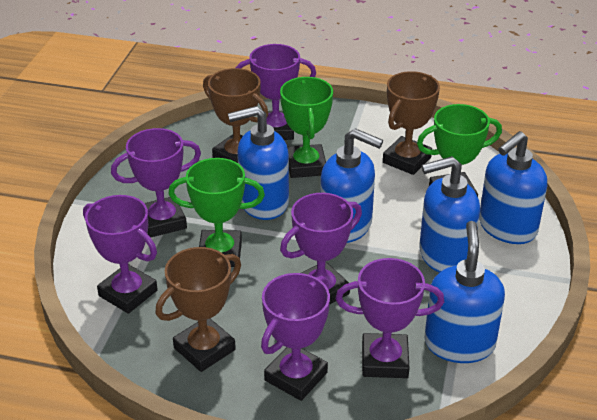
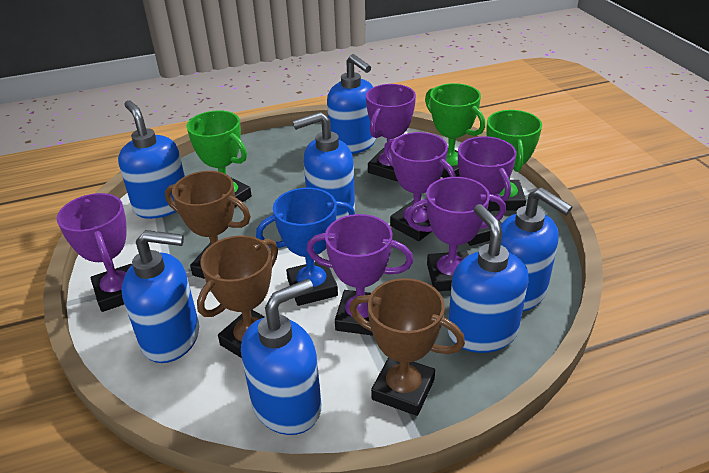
blue soap dispenser: 5 -> 7
blue trophy: 0 -> 1

